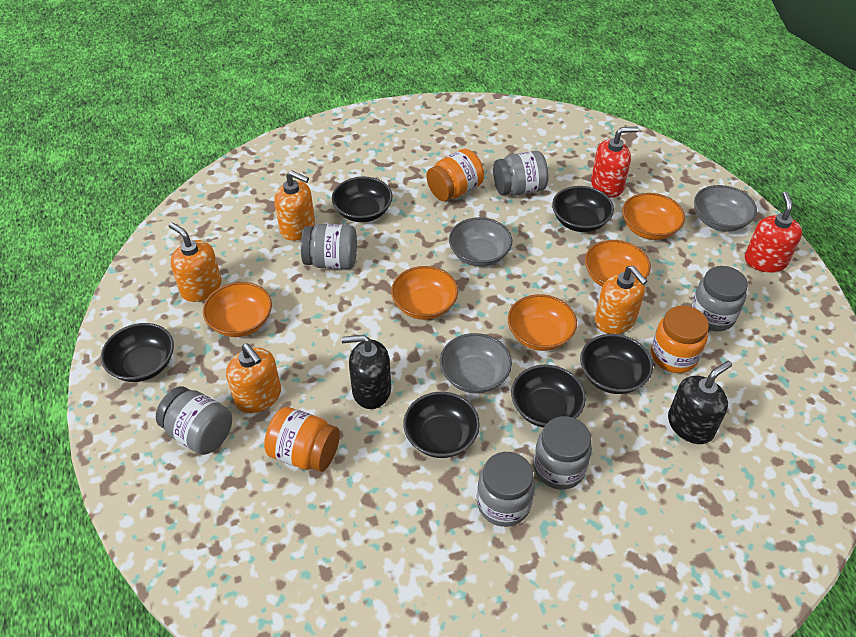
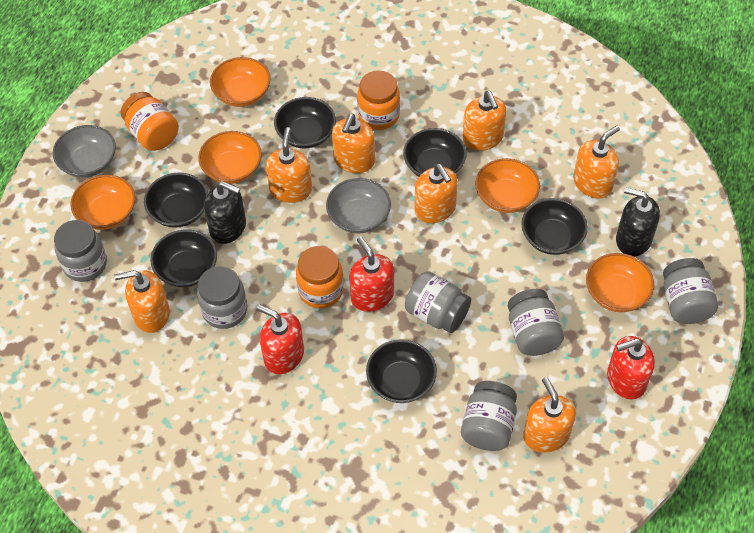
grey bowl: 3 -> 2
orange soap dispenser: 4 -> 7
red soap dispenser: 2 -> 3

